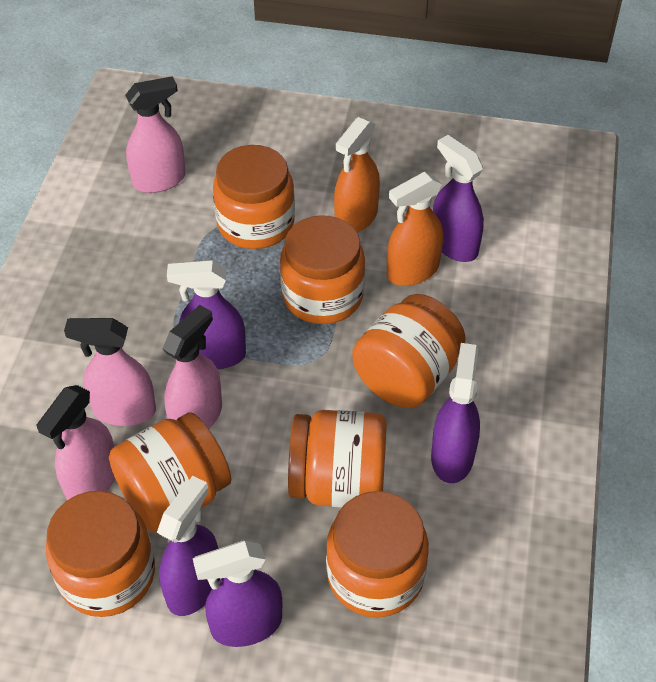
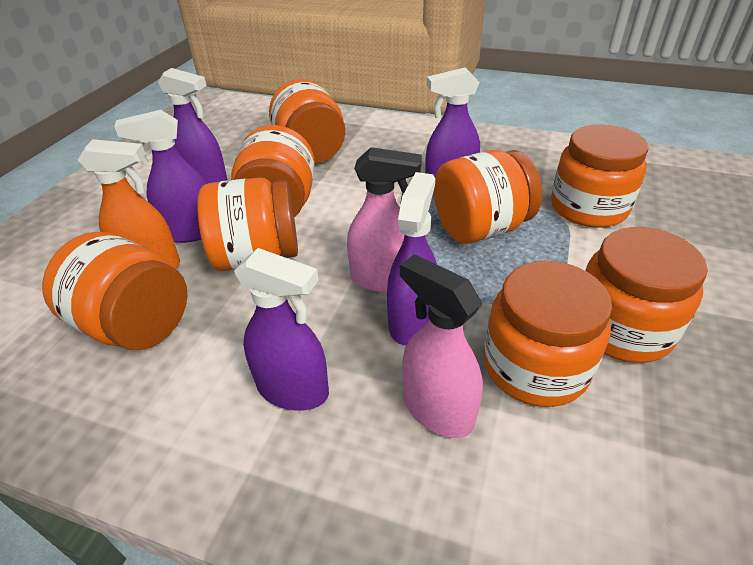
orange jar: 7 -> 8
orange spray bottle: 2 -> 1
pink spray bottle: 4 -> 2

